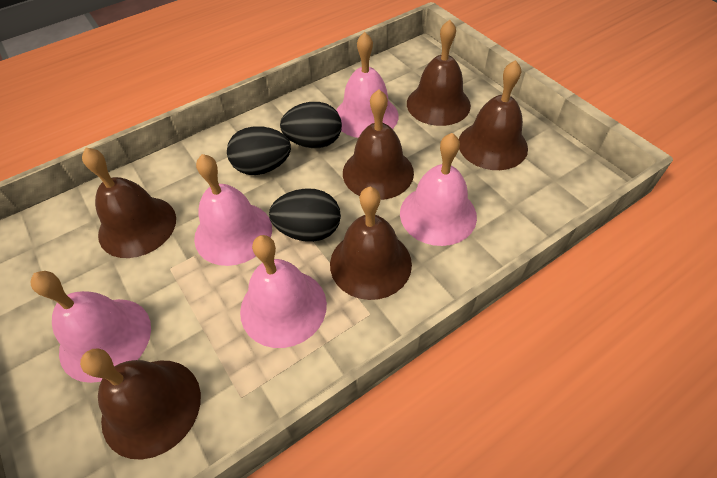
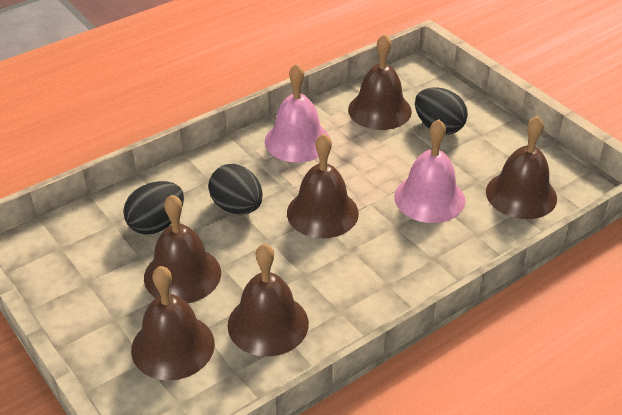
pink bell: 5 -> 2

